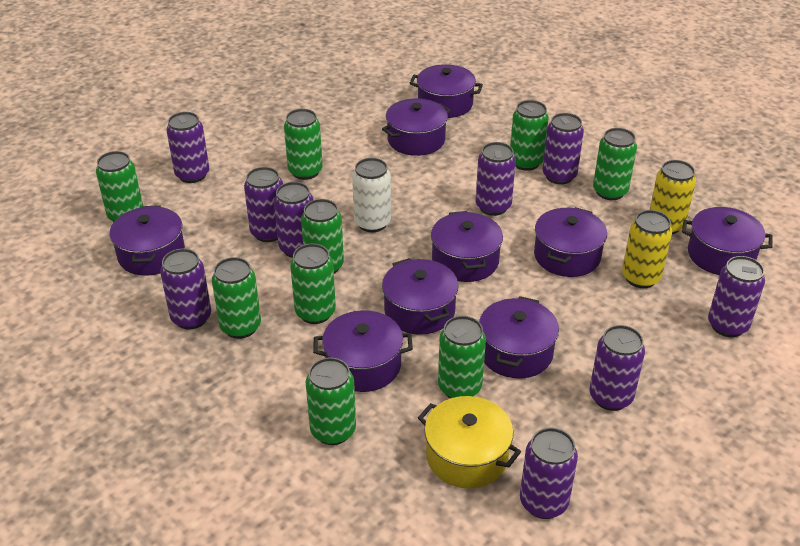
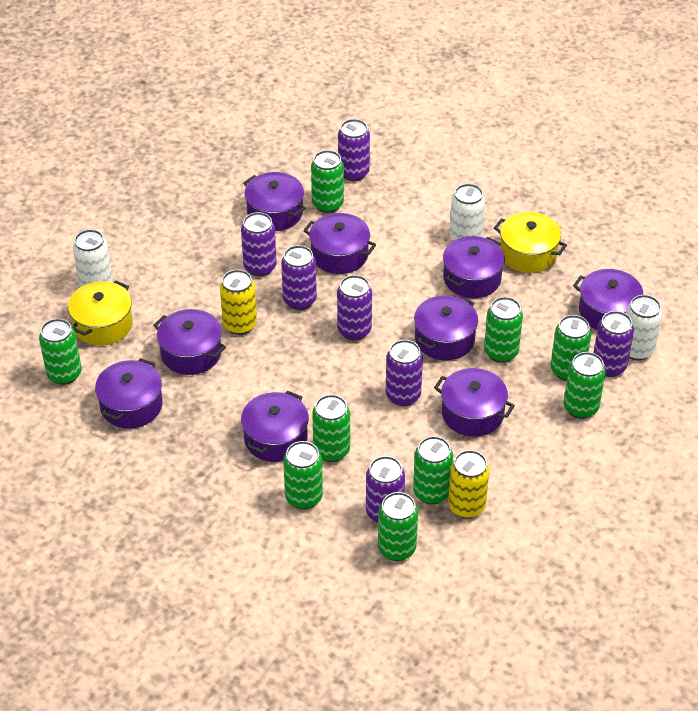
purple can: 9 -> 7
white can: 1 -> 3
yellow pot: 1 -> 2

